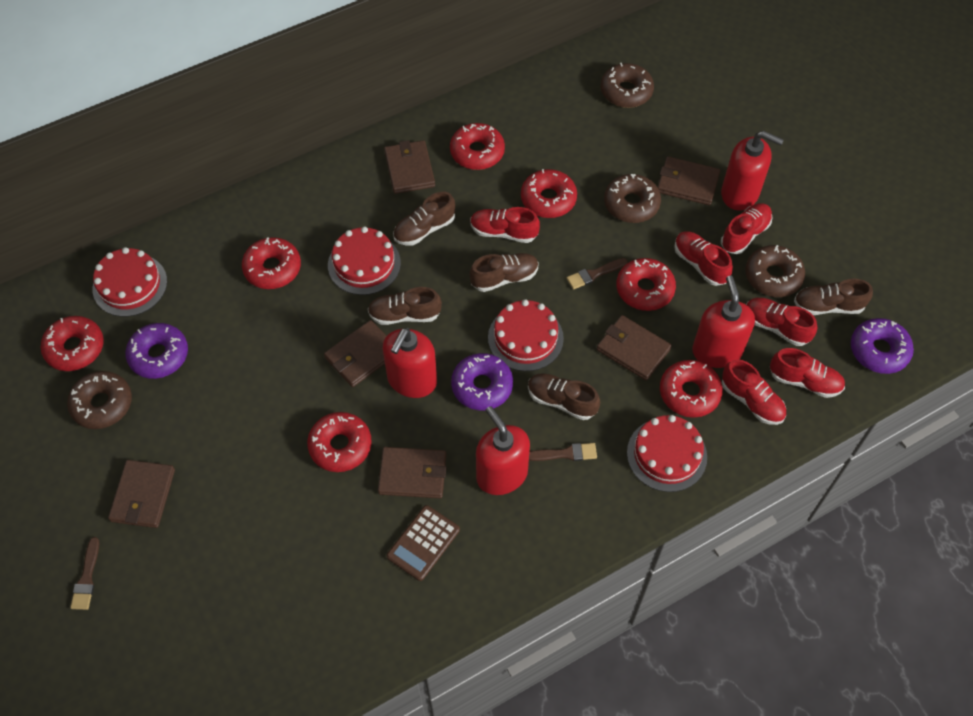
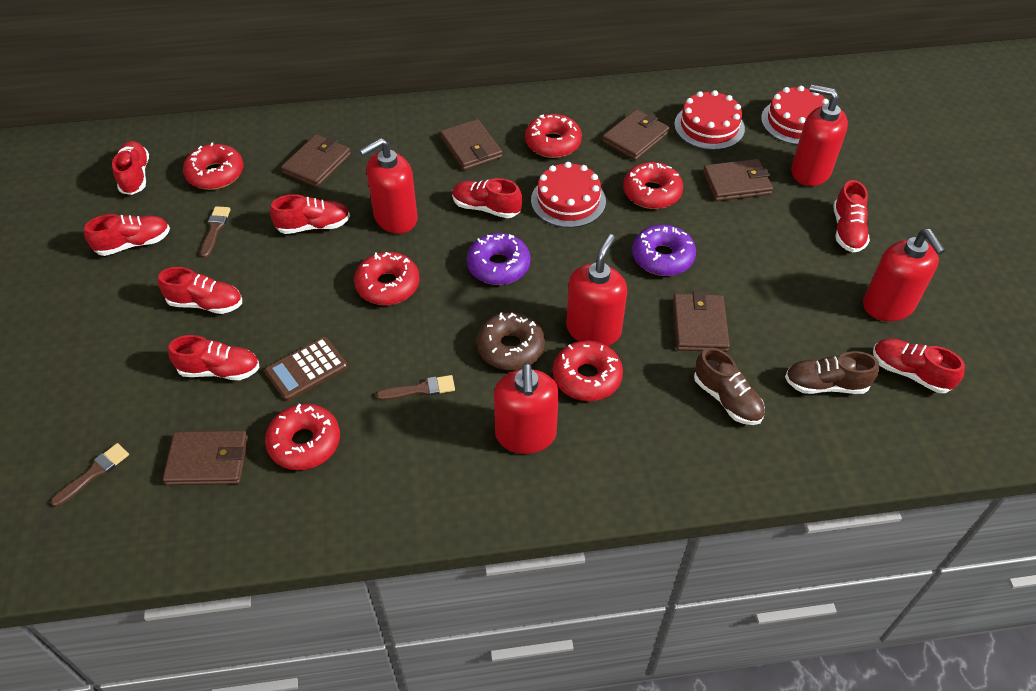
brown donut: 4 -> 1
brown shoe: 5 -> 2
purple donut: 3 -> 2
red cake: 4 -> 3
red donut: 7 -> 6
red shoe: 6 -> 8
red soap dispenser: 4 -> 5

